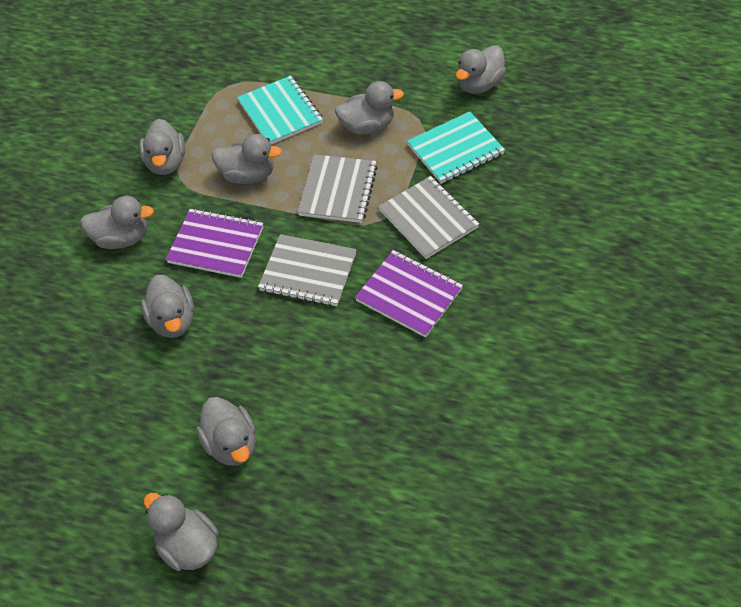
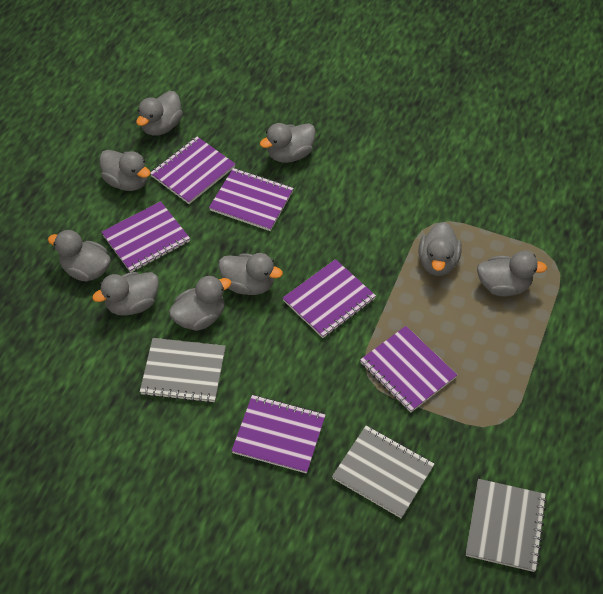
grey duck: 8 -> 9
purple notebook: 2 -> 6
turquoise notebook: 2 -> 0

